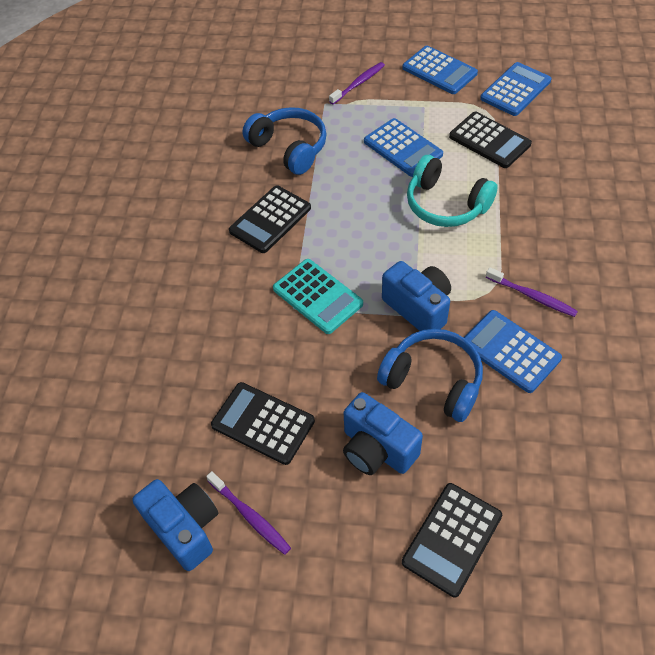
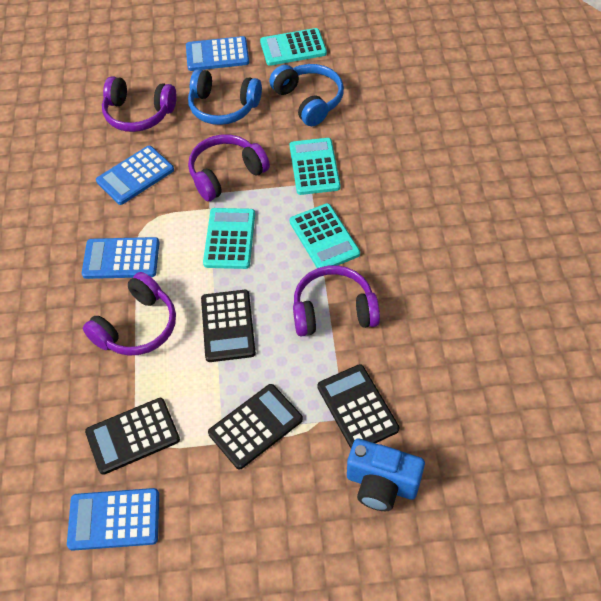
blue camera: 3 -> 1
purple headphones: 0 -> 4
purple toothbrush: 3 -> 0
turquoise calculator: 1 -> 4
turquoise headphones: 1 -> 0

